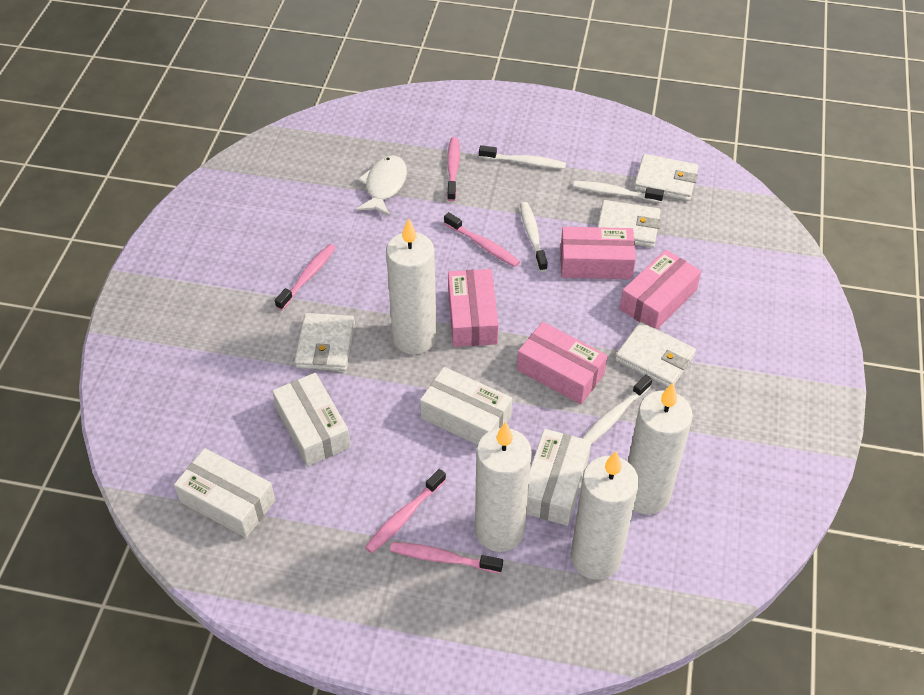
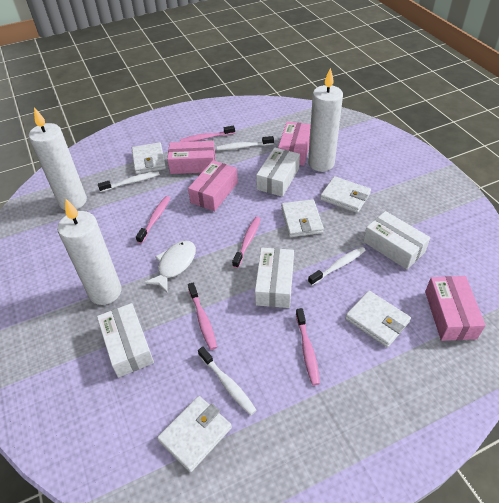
white candle: 4 -> 3
white wallet: 4 -> 5

